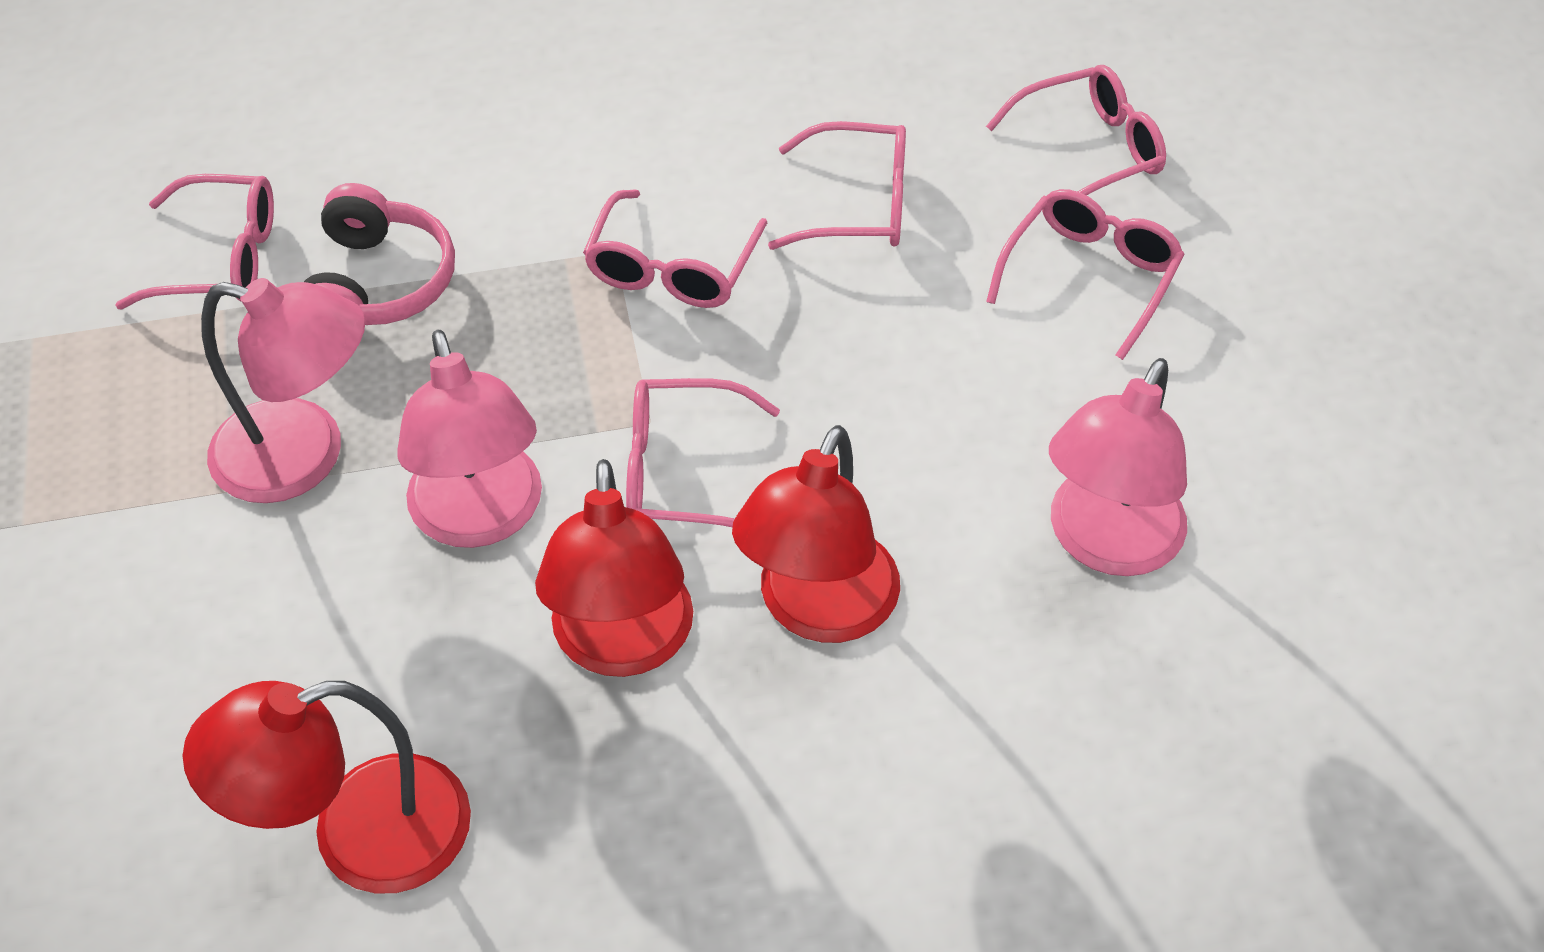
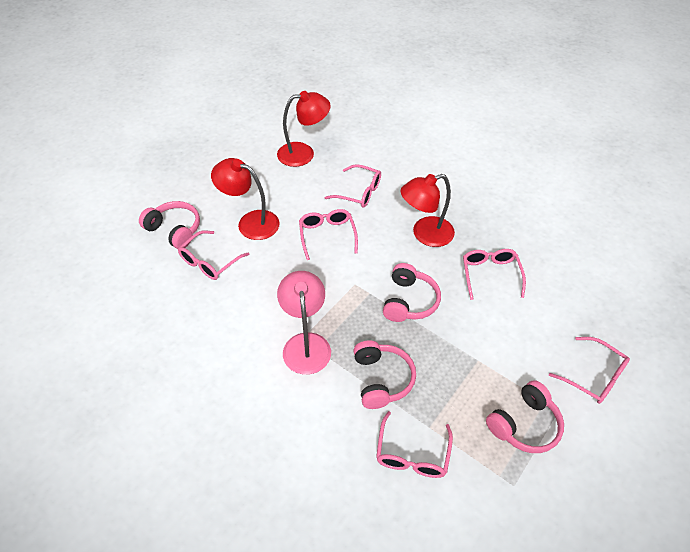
pink headphones: 1 -> 4
pink lamp: 3 -> 1

